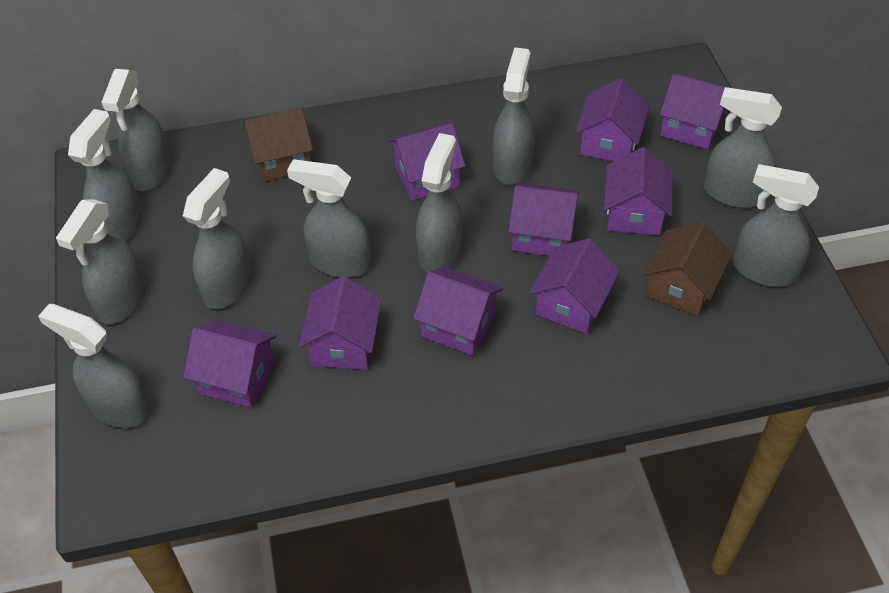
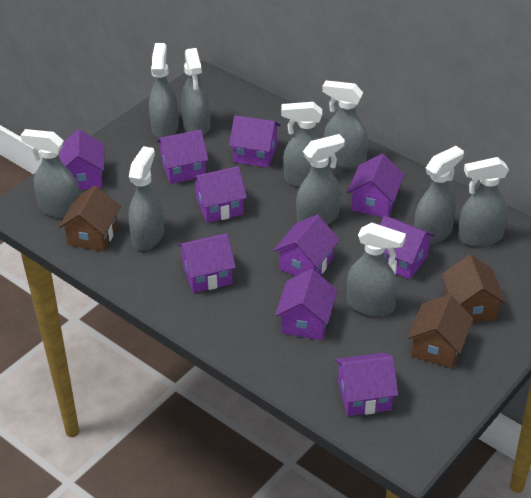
brown house: 2 -> 3
purple house: 9 -> 10

